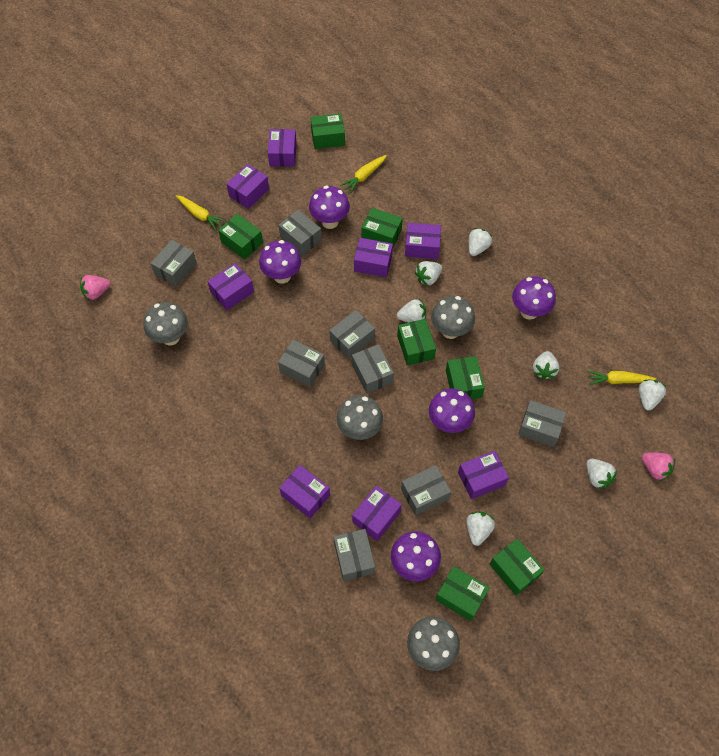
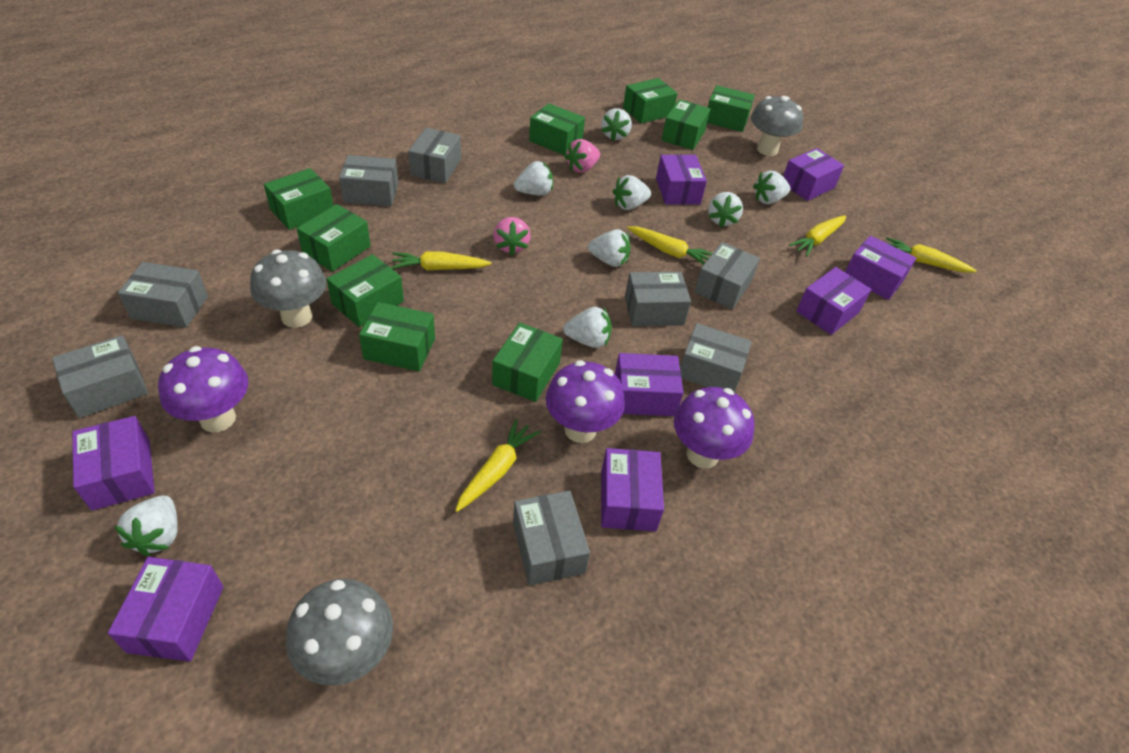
green box: 7 -> 9
grey mushroom: 4 -> 3
purple mushroom: 5 -> 3
white strawberry: 7 -> 8
yellow carrot: 3 -> 5

